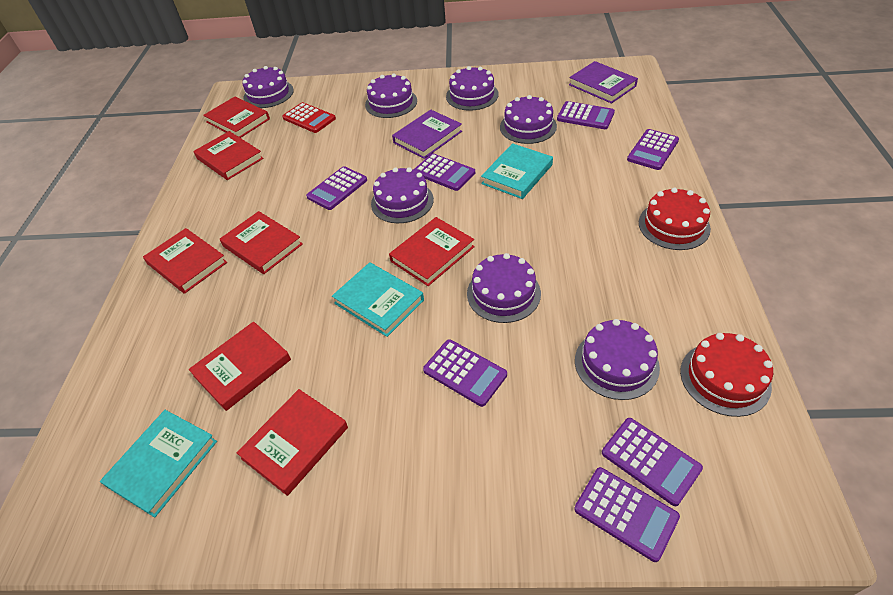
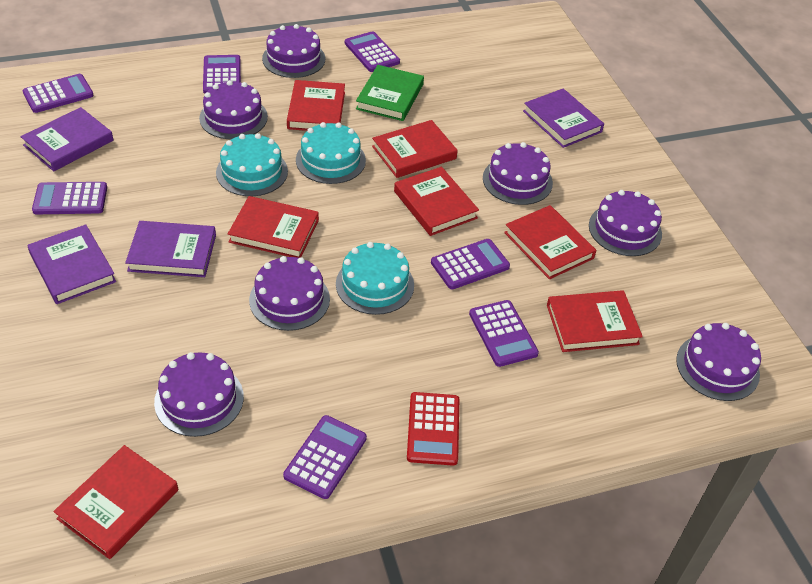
green book: 0 -> 1
purple book: 2 -> 4
red cake: 2 -> 0
turquoise book: 3 -> 0
turquoise cake: 0 -> 3

